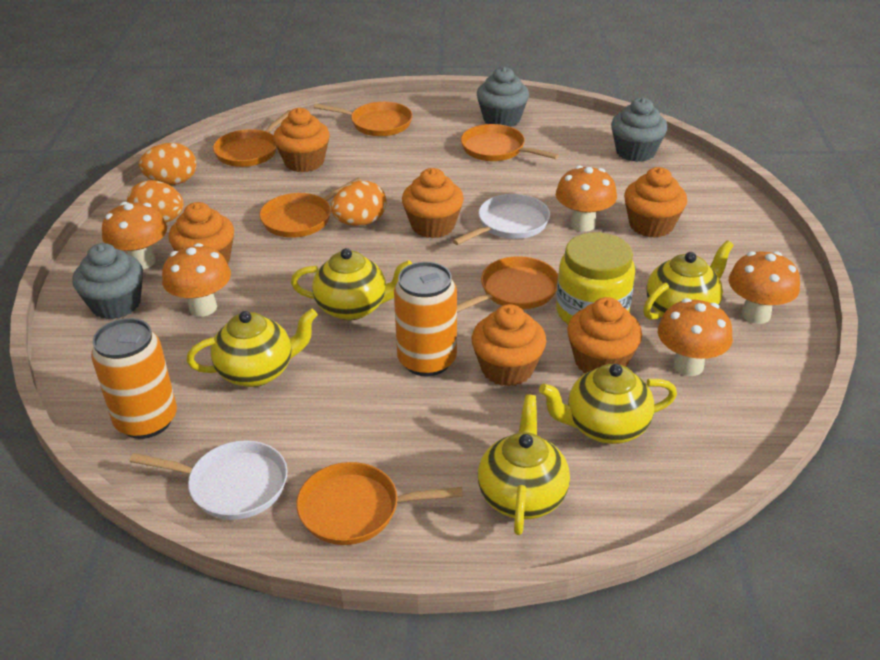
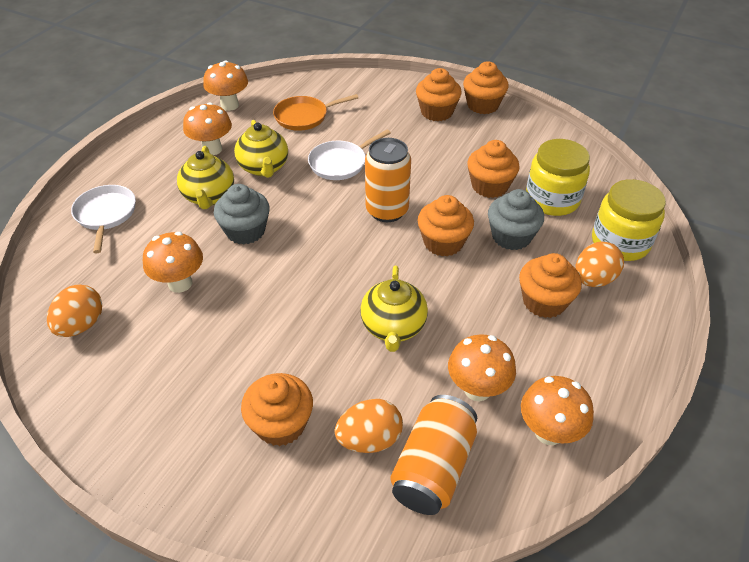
grey cupcake: 3 -> 2
orange pan: 6 -> 1
yellow jar: 1 -> 2
yellow teapot: 5 -> 3

